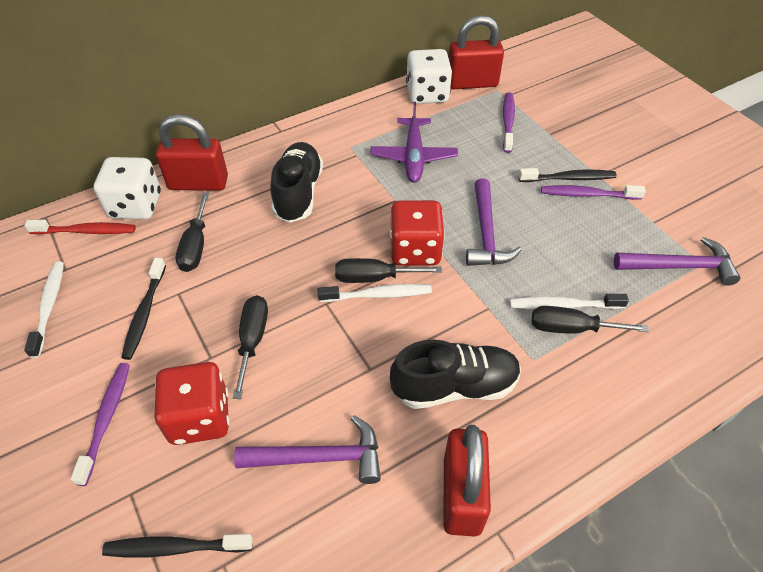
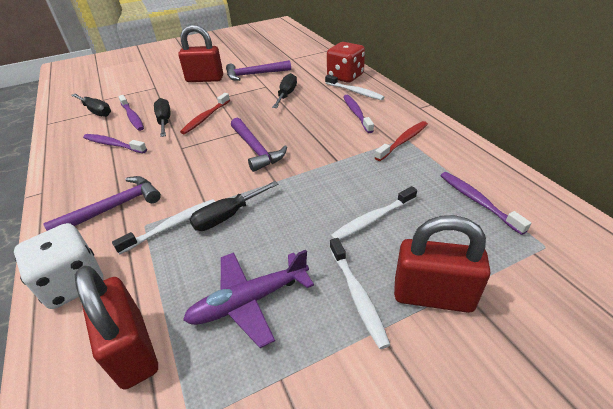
black shoe: 2 -> 0
black toothbrush: 3 -> 0
purple toothbrush: 3 -> 4
red dice: 2 -> 1
red toothbrush: 1 -> 2
white dice: 2 -> 1
white toothbrush: 3 -> 4

